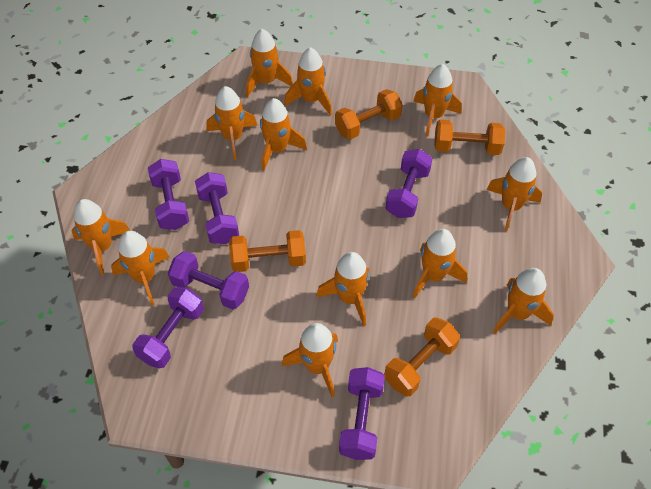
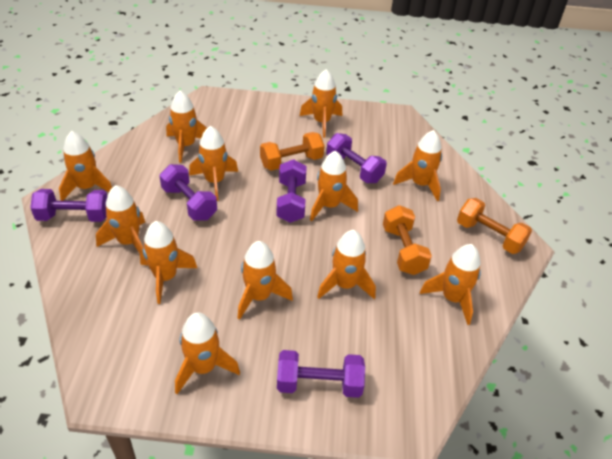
orange dumbbell: 4 -> 3
purple dumbbell: 6 -> 5

